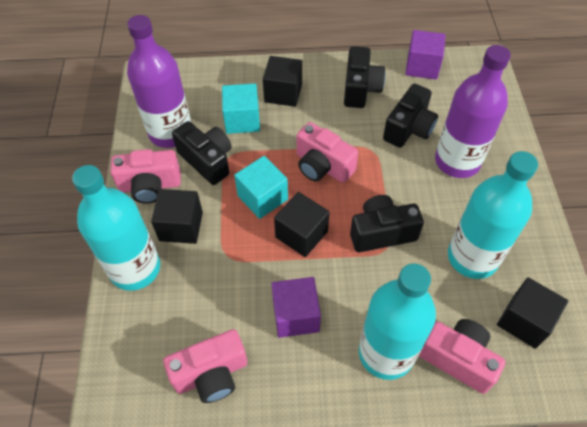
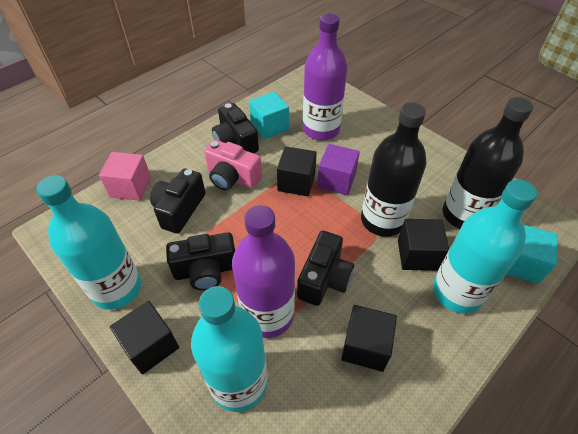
black bottle: 0 -> 2
pink camera: 4 -> 1
pink cube: 0 -> 1
purple cube: 2 -> 1

